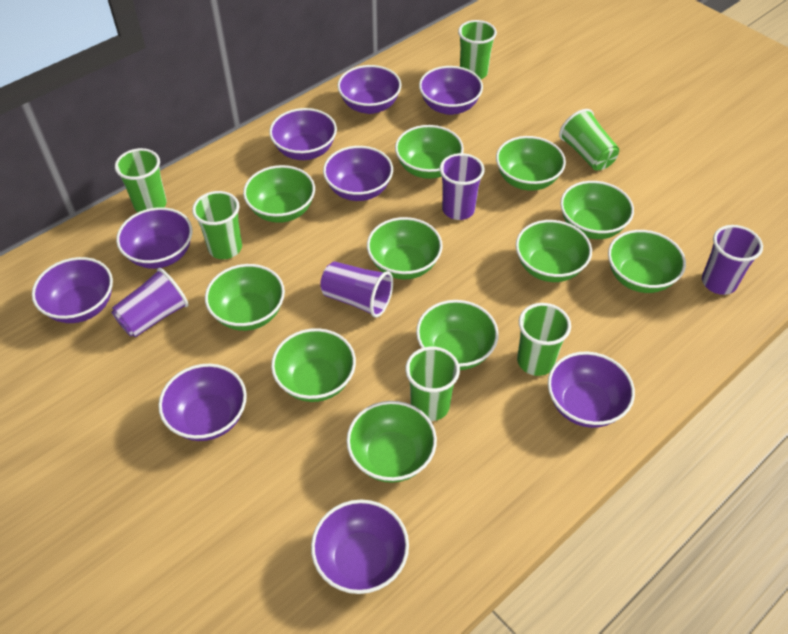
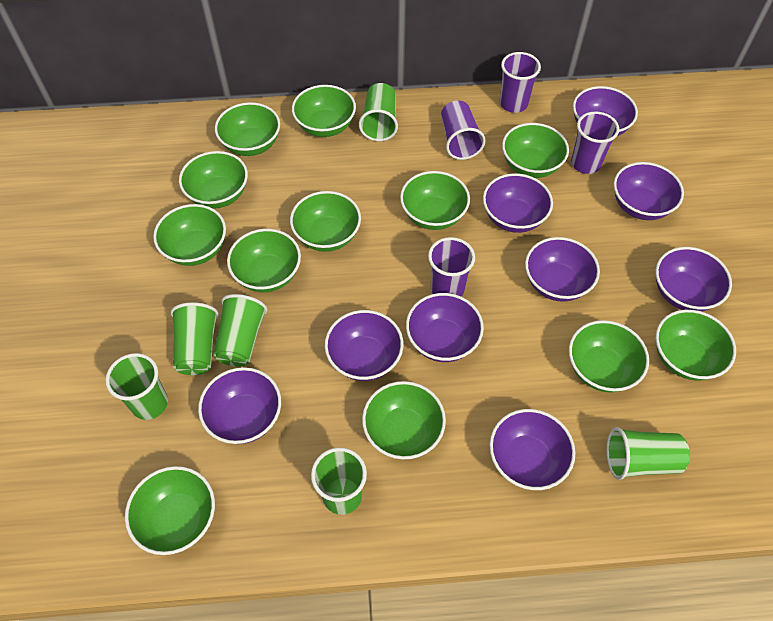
green bowl: 11 -> 12

